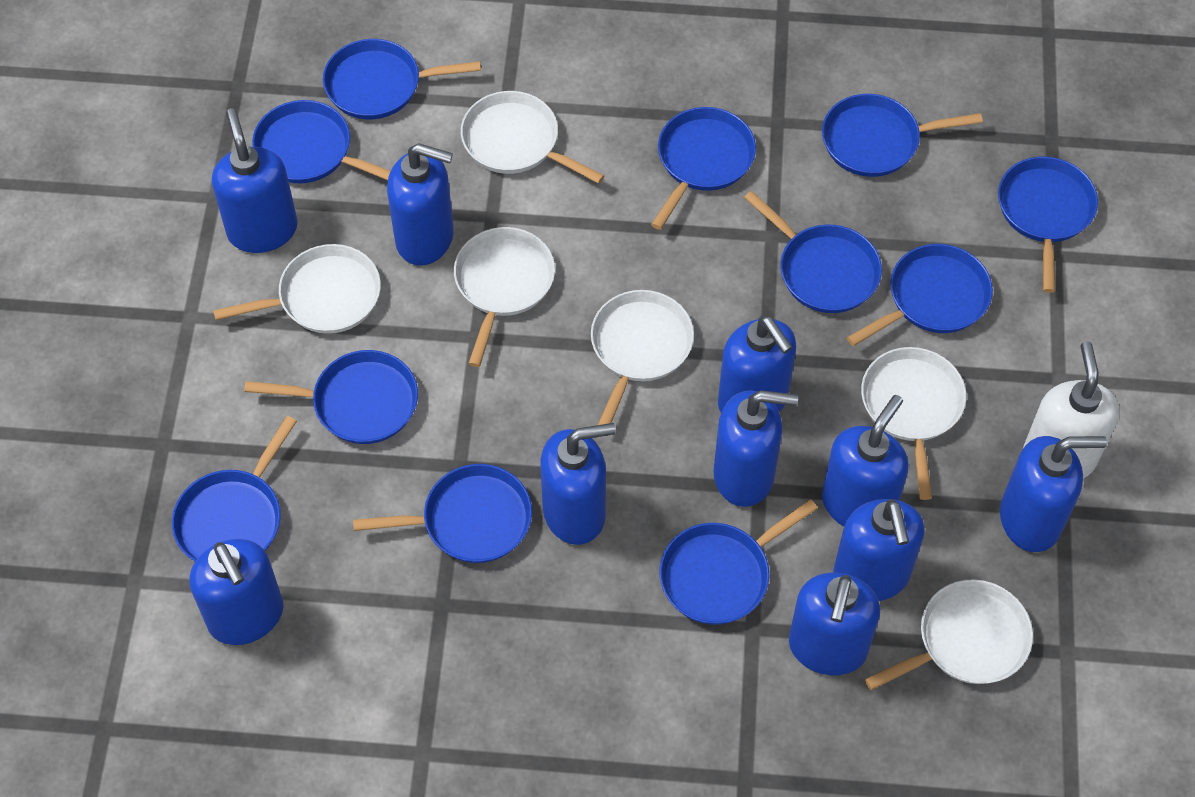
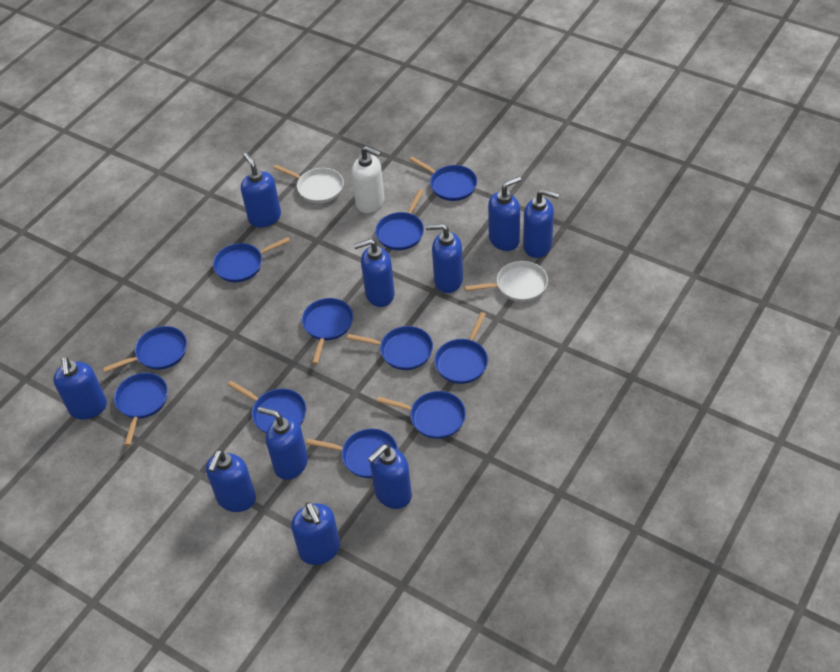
white pan: 6 -> 2

